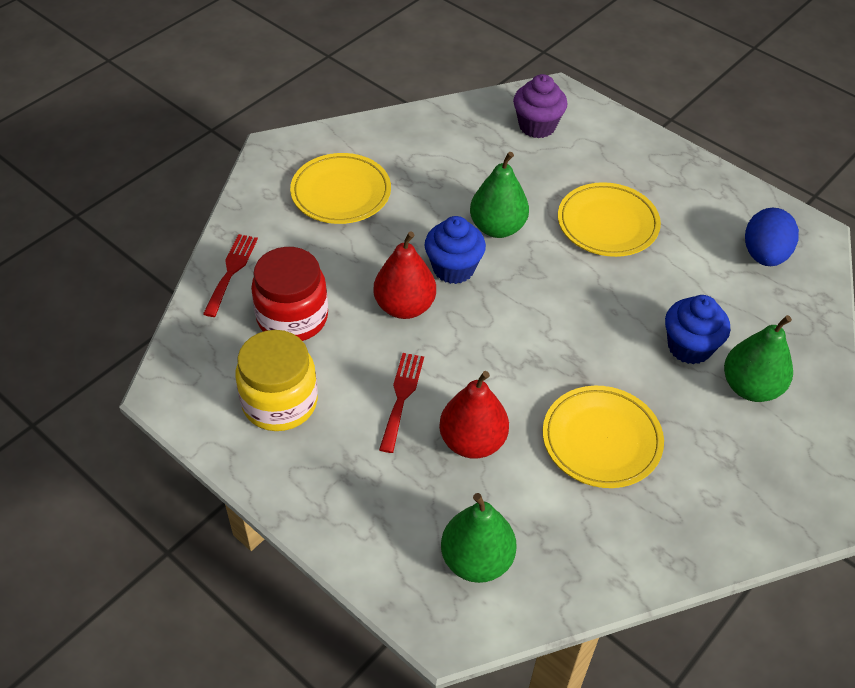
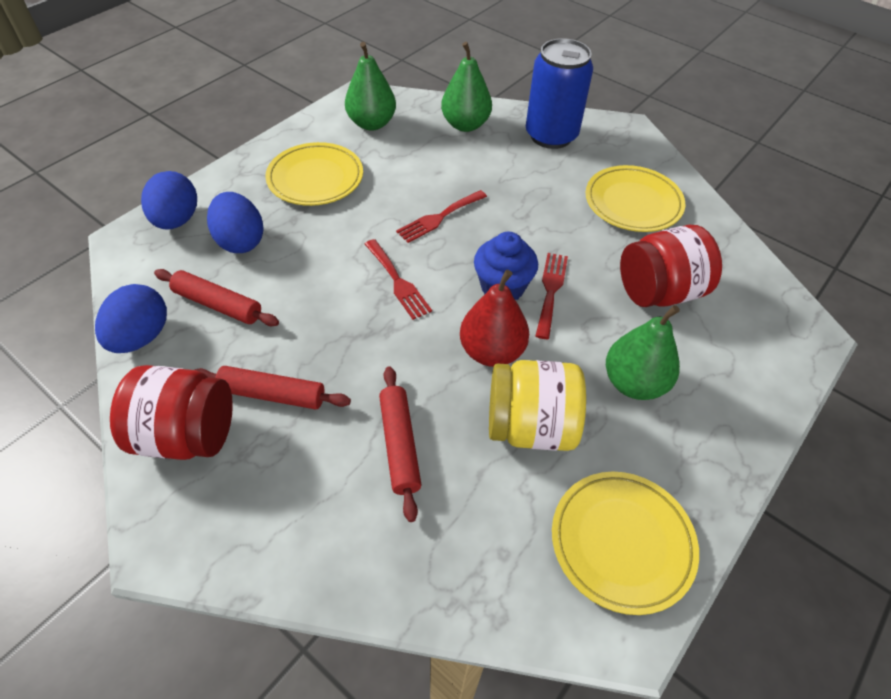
blue can: 0 -> 1
blue cupcake: 2 -> 1
blue egg: 1 -> 3
purple cupcake: 1 -> 0
red fork: 2 -> 3
red jar: 1 -> 2
red pear: 2 -> 1
red rolling pin: 0 -> 3

